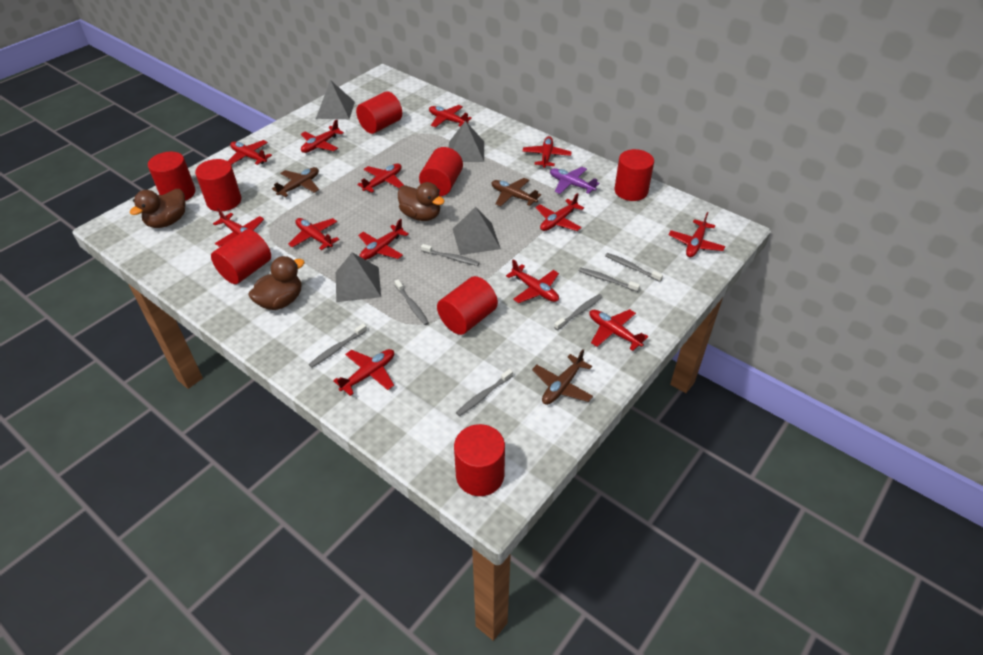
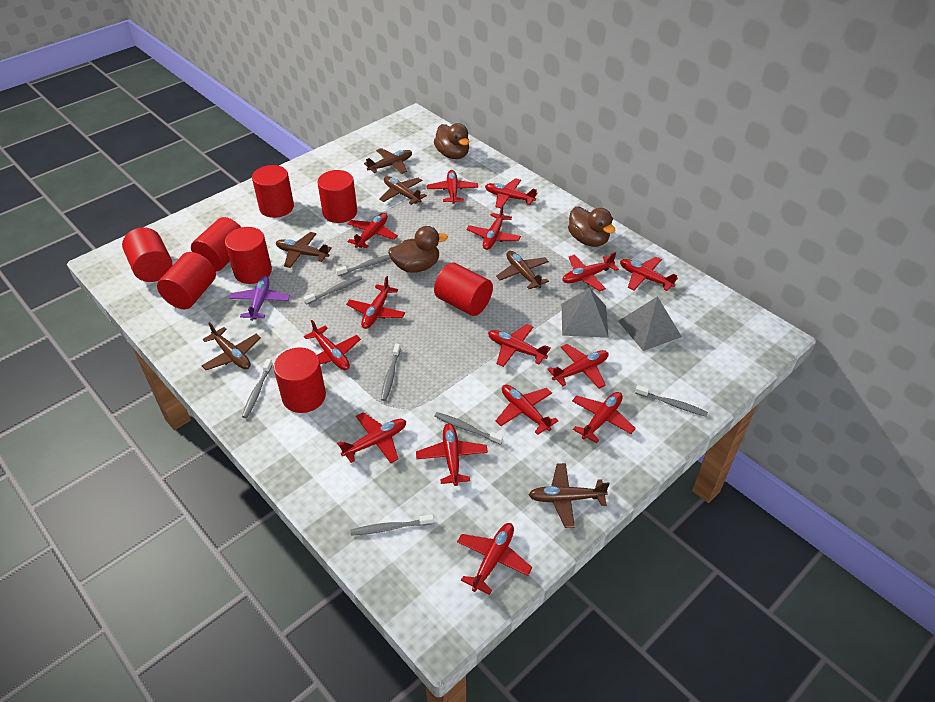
brown plane: 3 -> 6
grey pyramid: 4 -> 2
red plane: 13 -> 15

